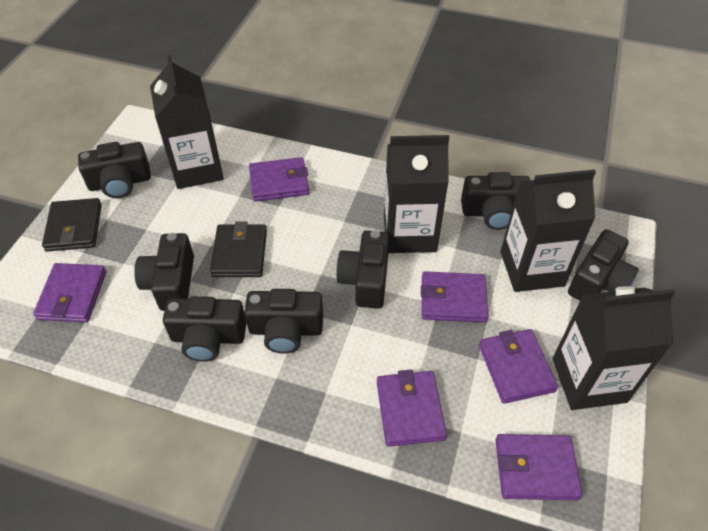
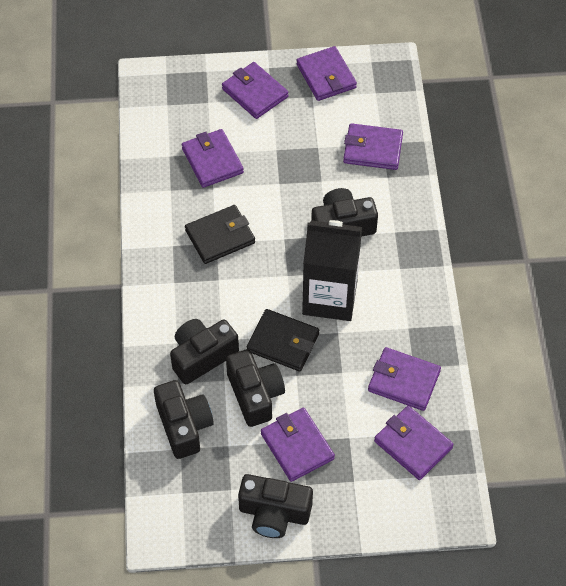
black camera: 7 -> 5
black carton: 4 -> 1
purple wallet: 6 -> 7

